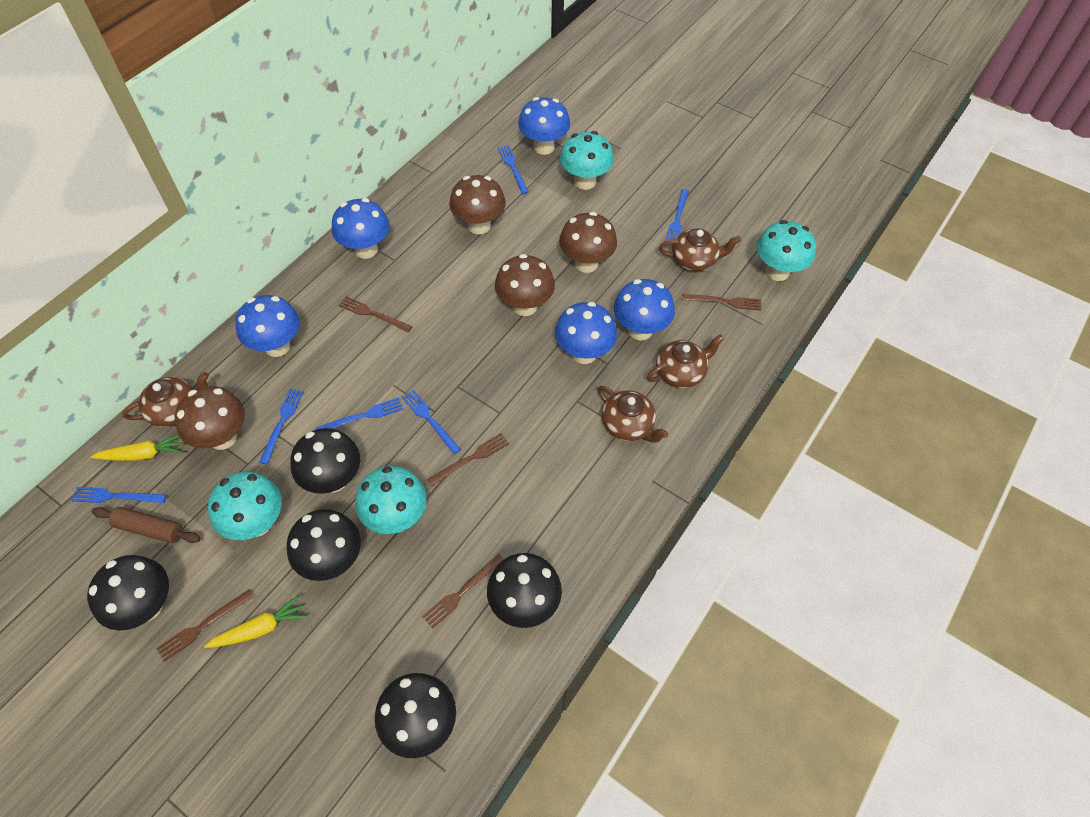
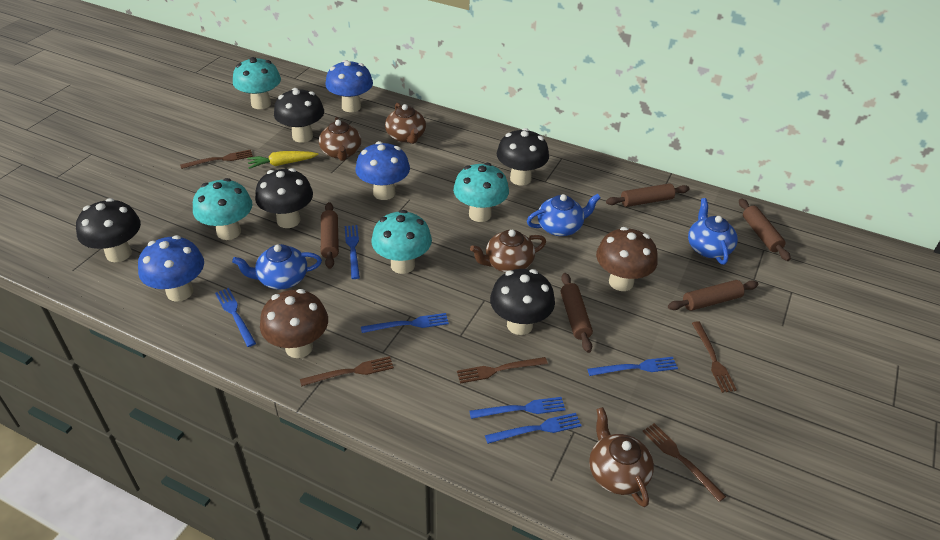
blue mushroom: 5 -> 3
blue teapot: 0 -> 3
brown mushroom: 4 -> 2
brown rolling pin: 1 -> 5
yellow carrot: 2 -> 1

